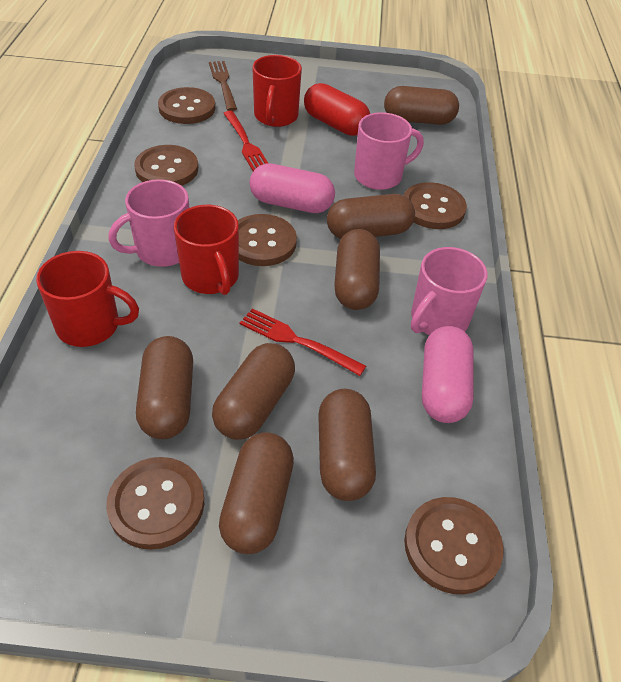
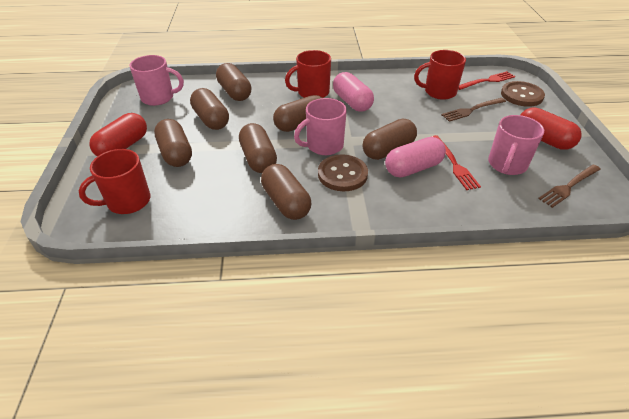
brown button: 6 -> 2
brown fork: 1 -> 2
red capsule: 1 -> 2

